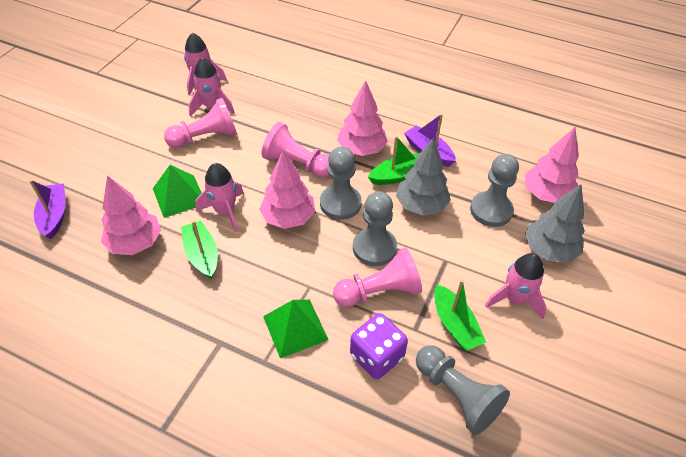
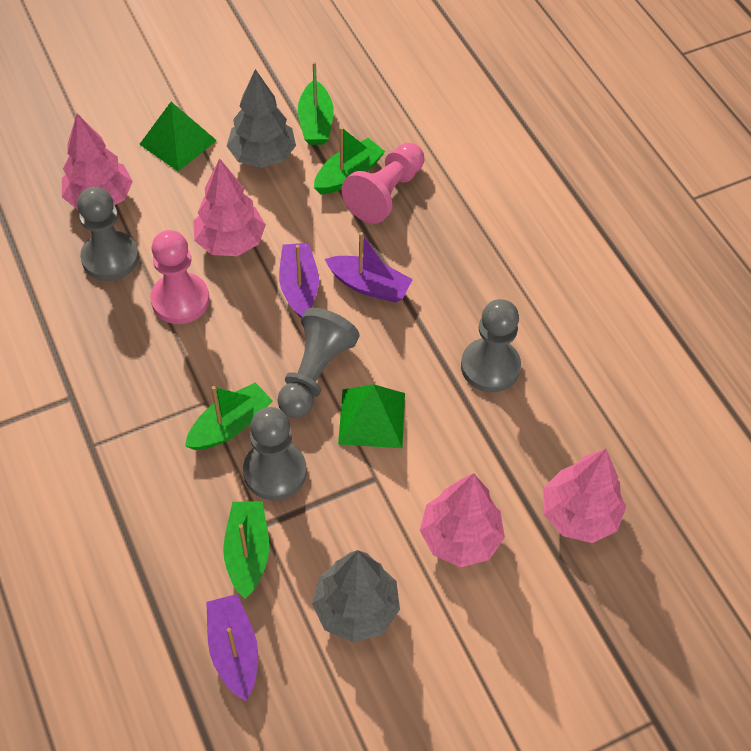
green boat: 3 -> 4
pink pawn: 3 -> 2
pink rocket: 4 -> 0
purple boat: 2 -> 3
purple dice: 1 -> 0

